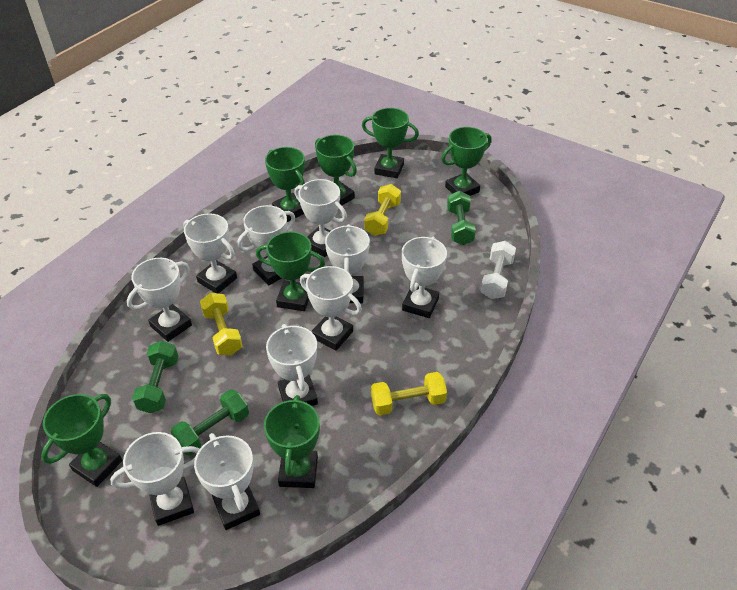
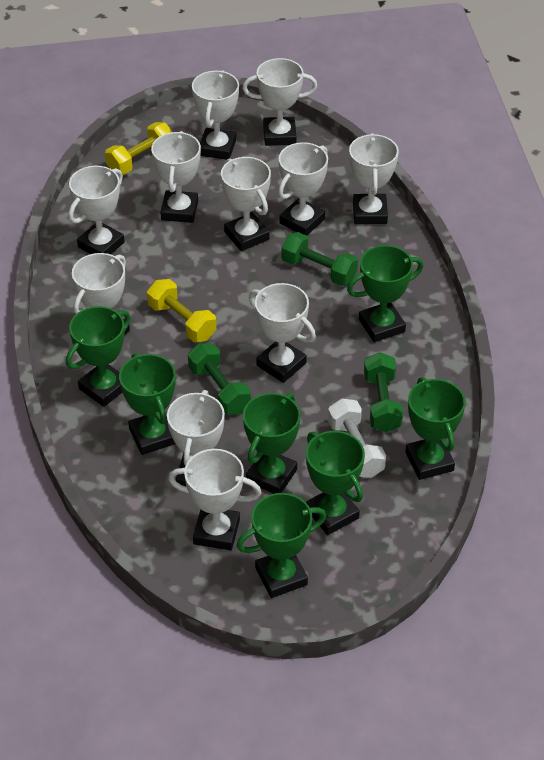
white trophy: 10 -> 11
yellow dumbbell: 3 -> 2

